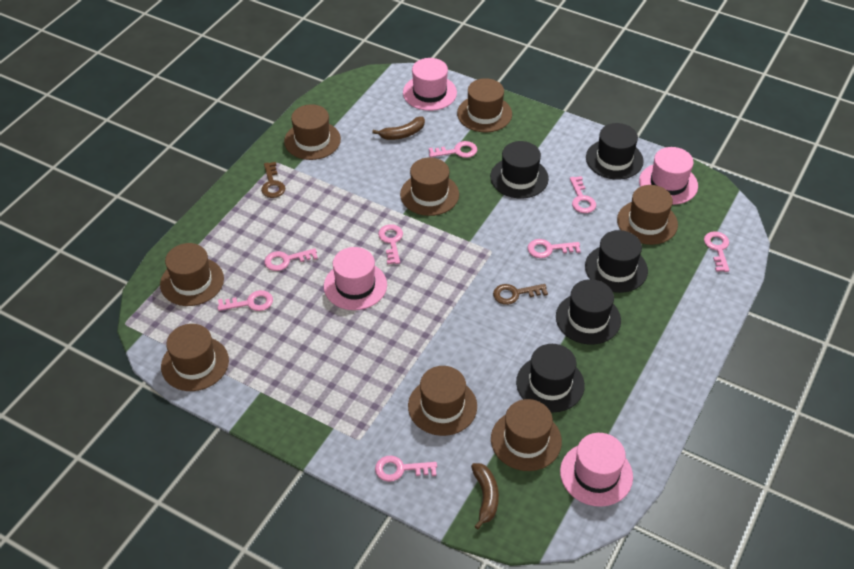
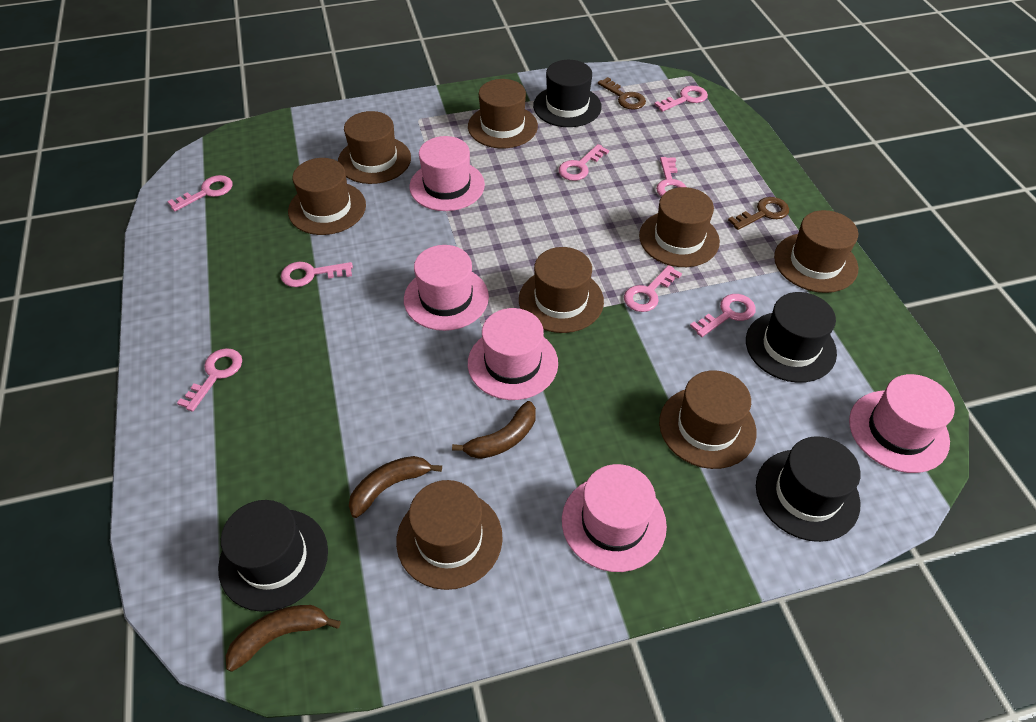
black hat: 5 -> 4
brown banana: 2 -> 3
pink hat: 4 -> 5

